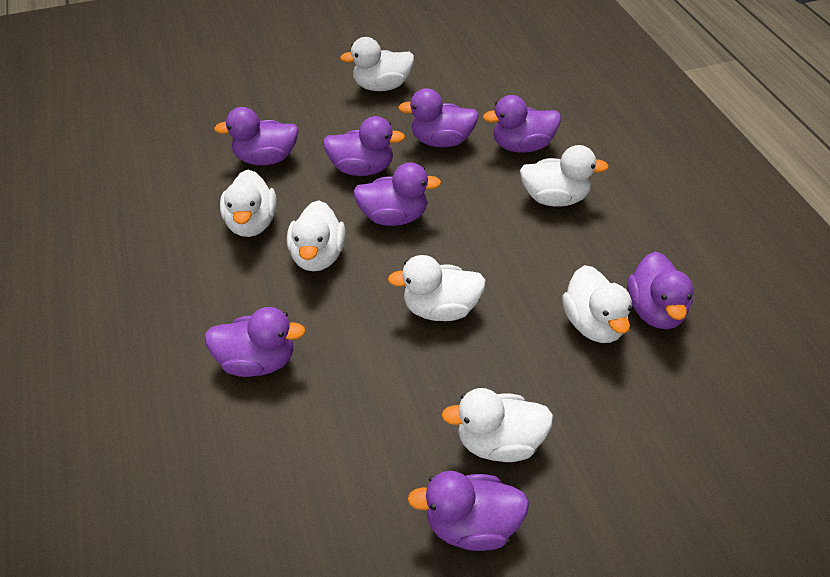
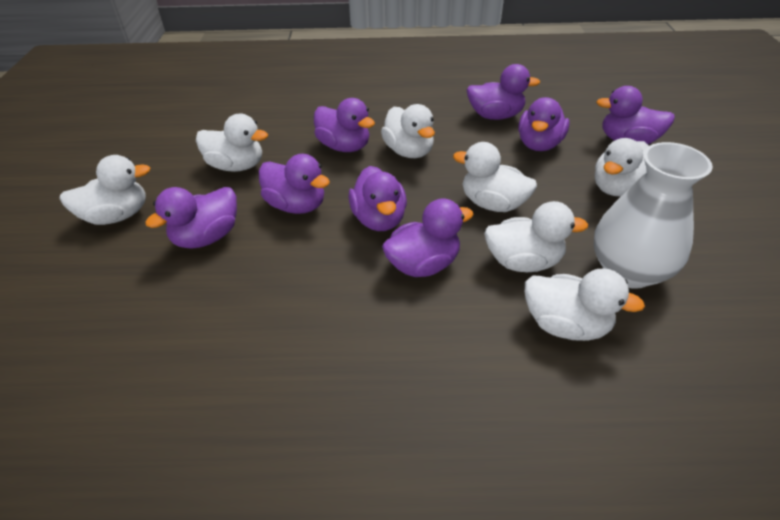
white vase: 0 -> 1

